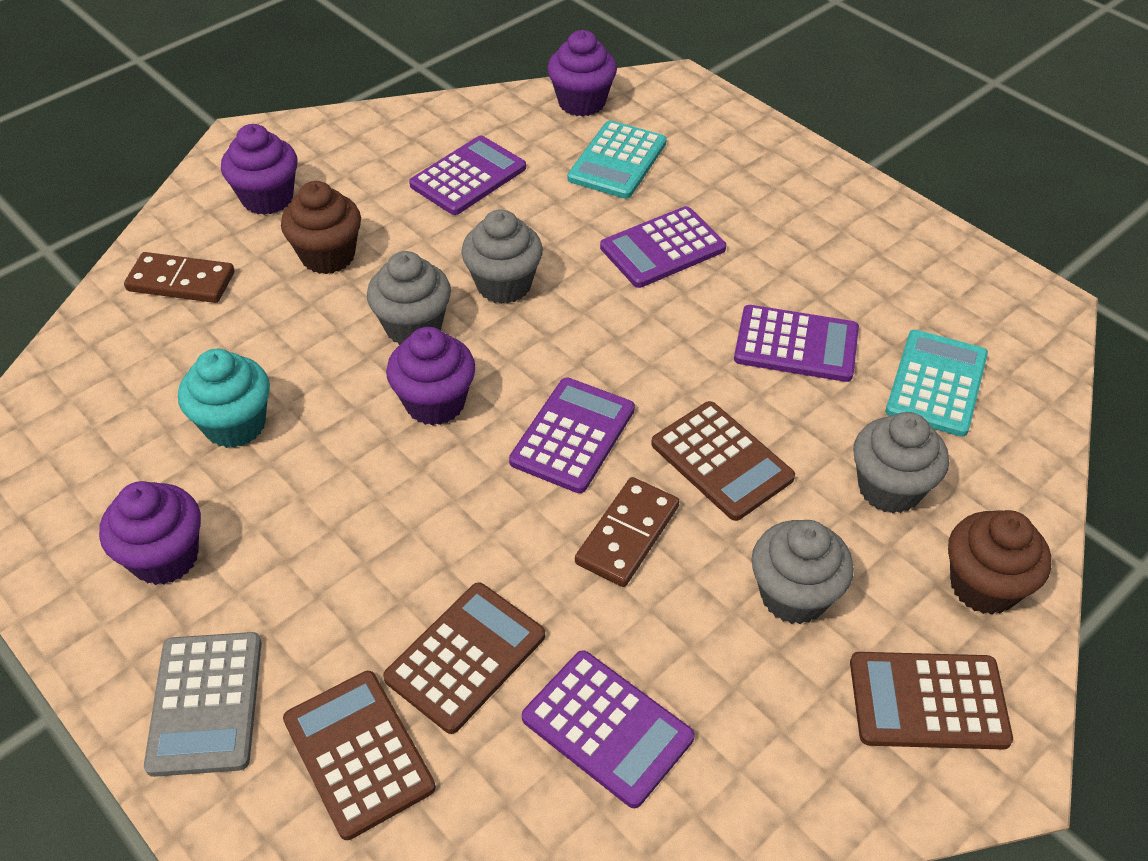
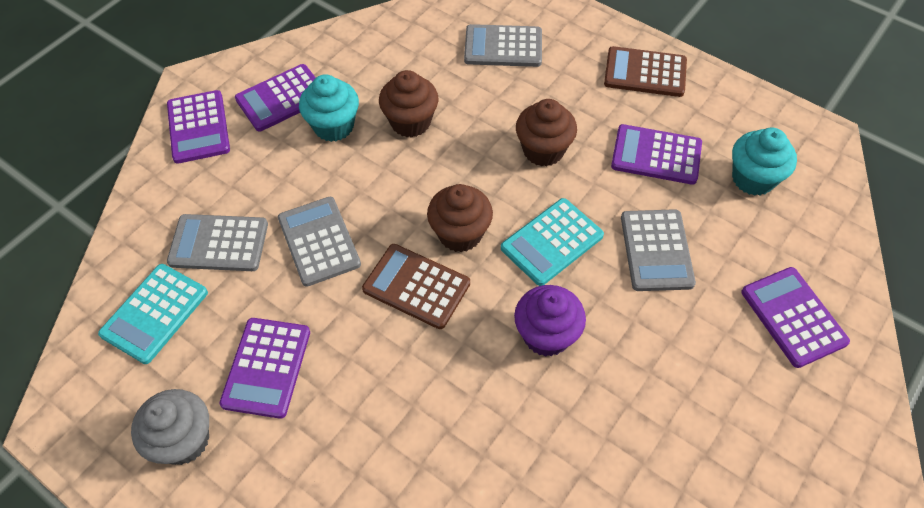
brown calculator: 4 -> 2
brown cupcake: 2 -> 3
brown domino: 2 -> 0
grey calculator: 1 -> 4
grey cupcake: 4 -> 1
purple cupcake: 4 -> 1
turquoise cupcake: 1 -> 2

